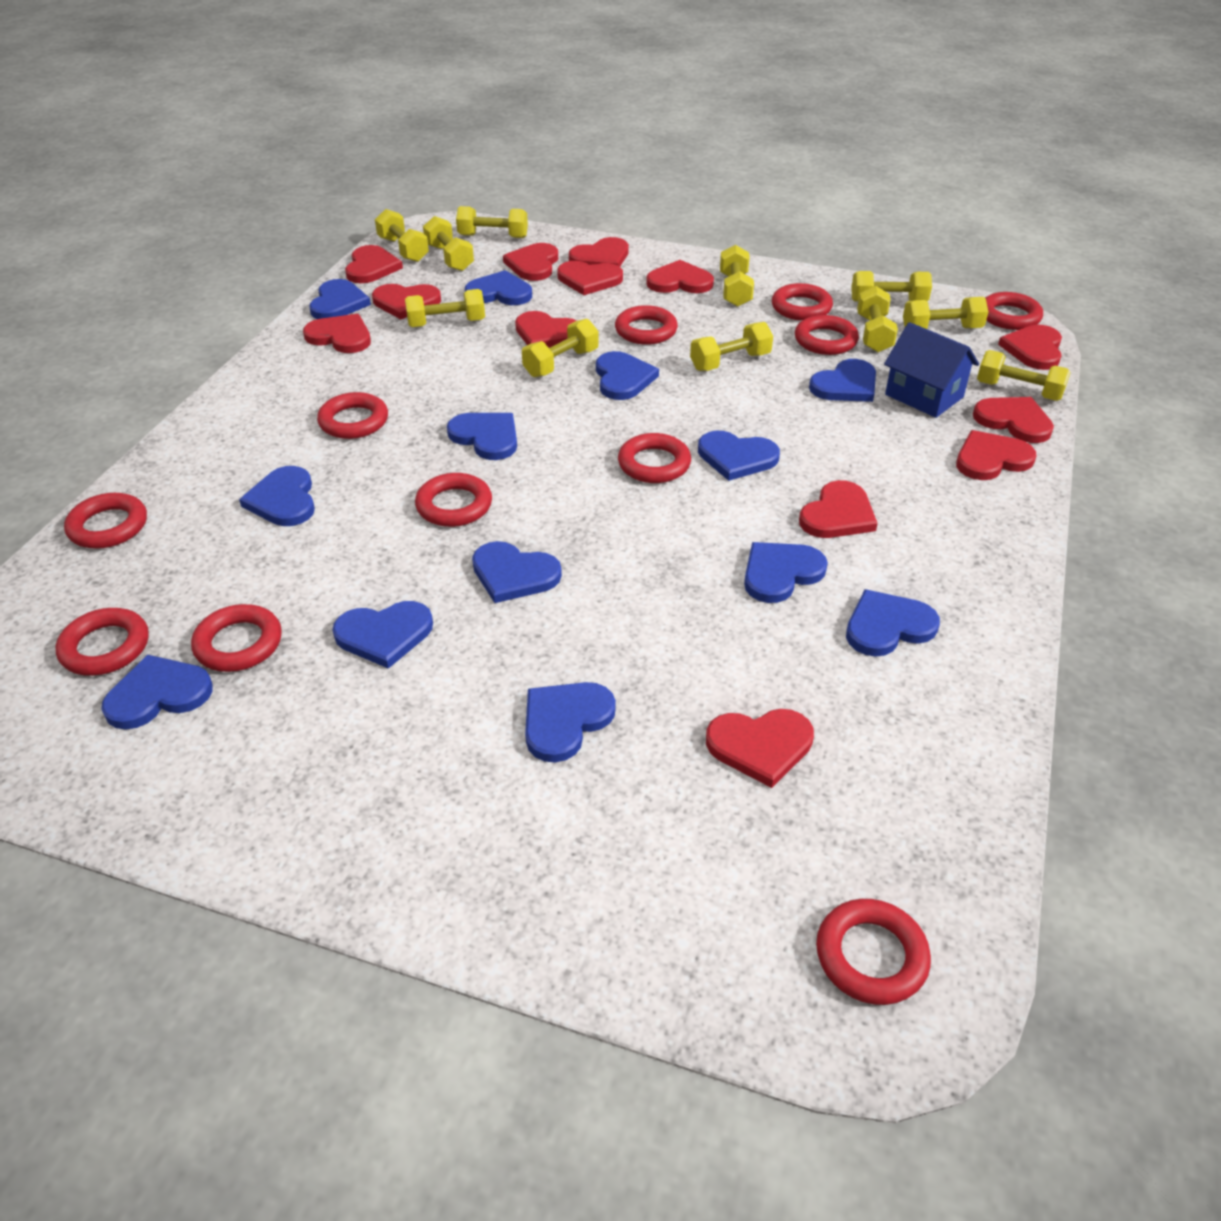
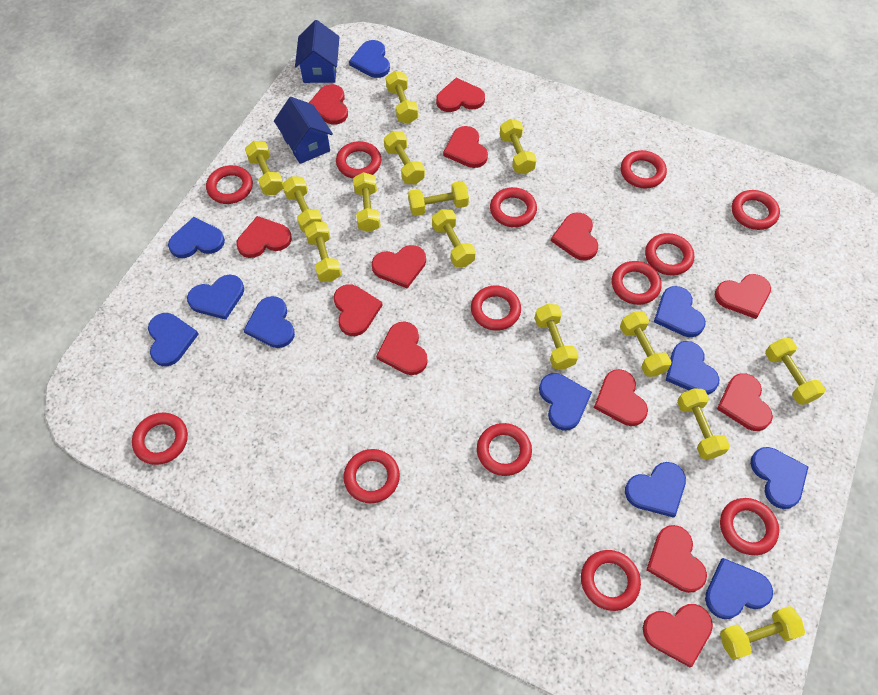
blue heart: 13 -> 11
blue house: 1 -> 2
red ring: 11 -> 13
yellow dumbbell: 11 -> 14

